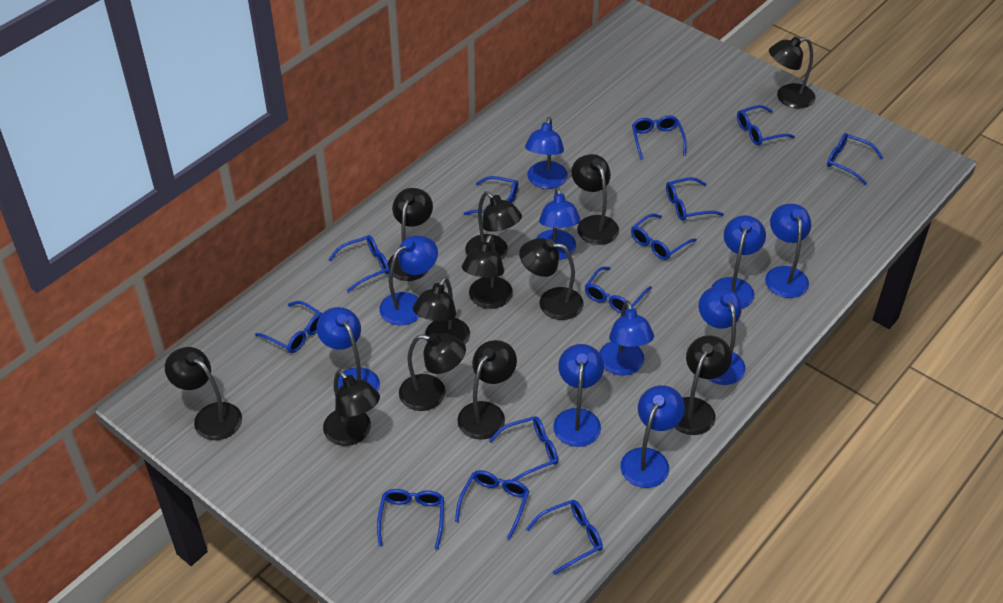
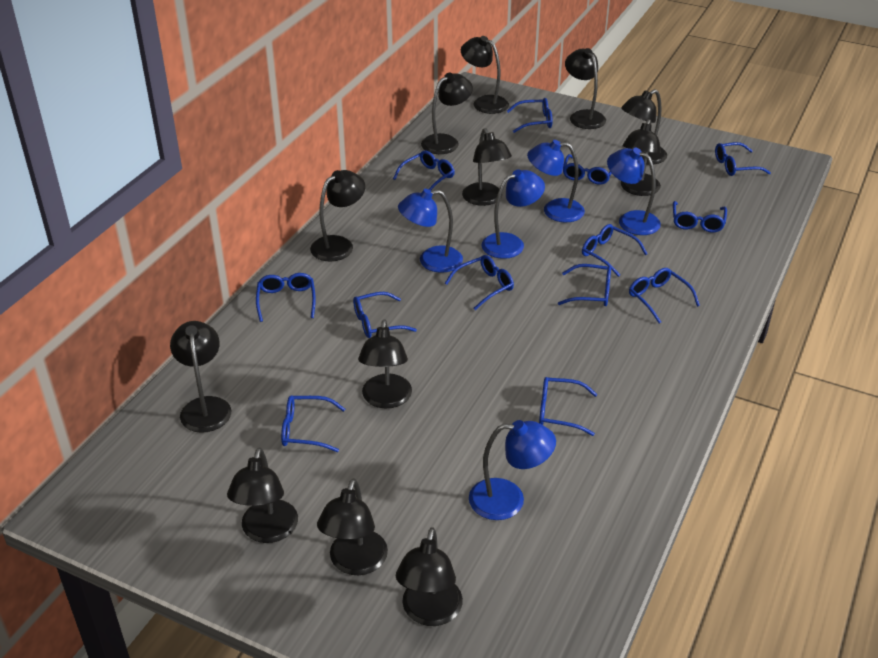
blue lamp: 10 -> 5

